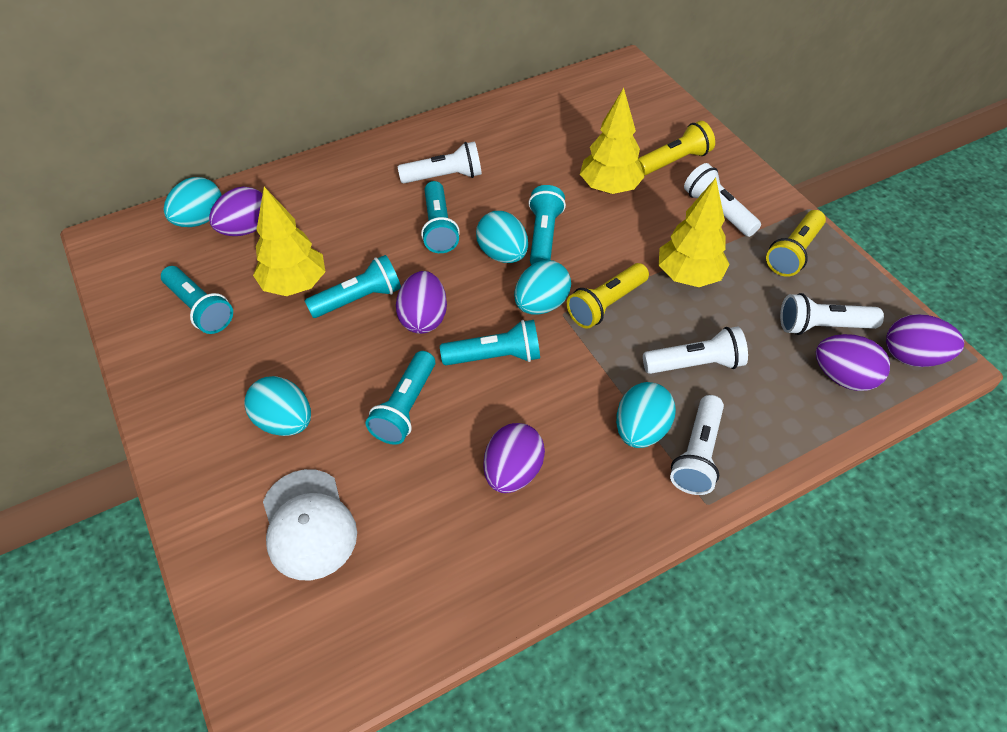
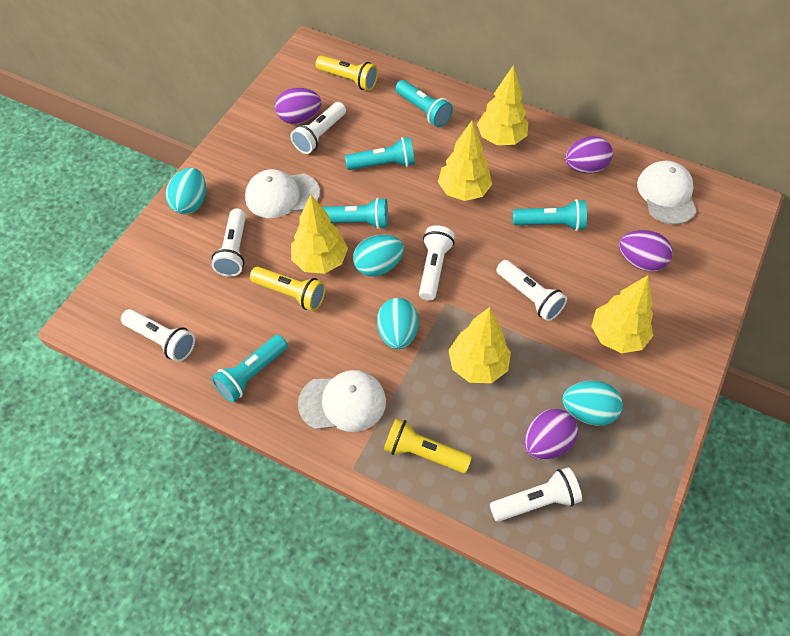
purple egg: 5 -> 4
turquoise egg: 5 -> 4
turquoise flashlight: 6 -> 5
white cap: 1 -> 3
white flashlight: 5 -> 6
yellow tree: 3 -> 5

